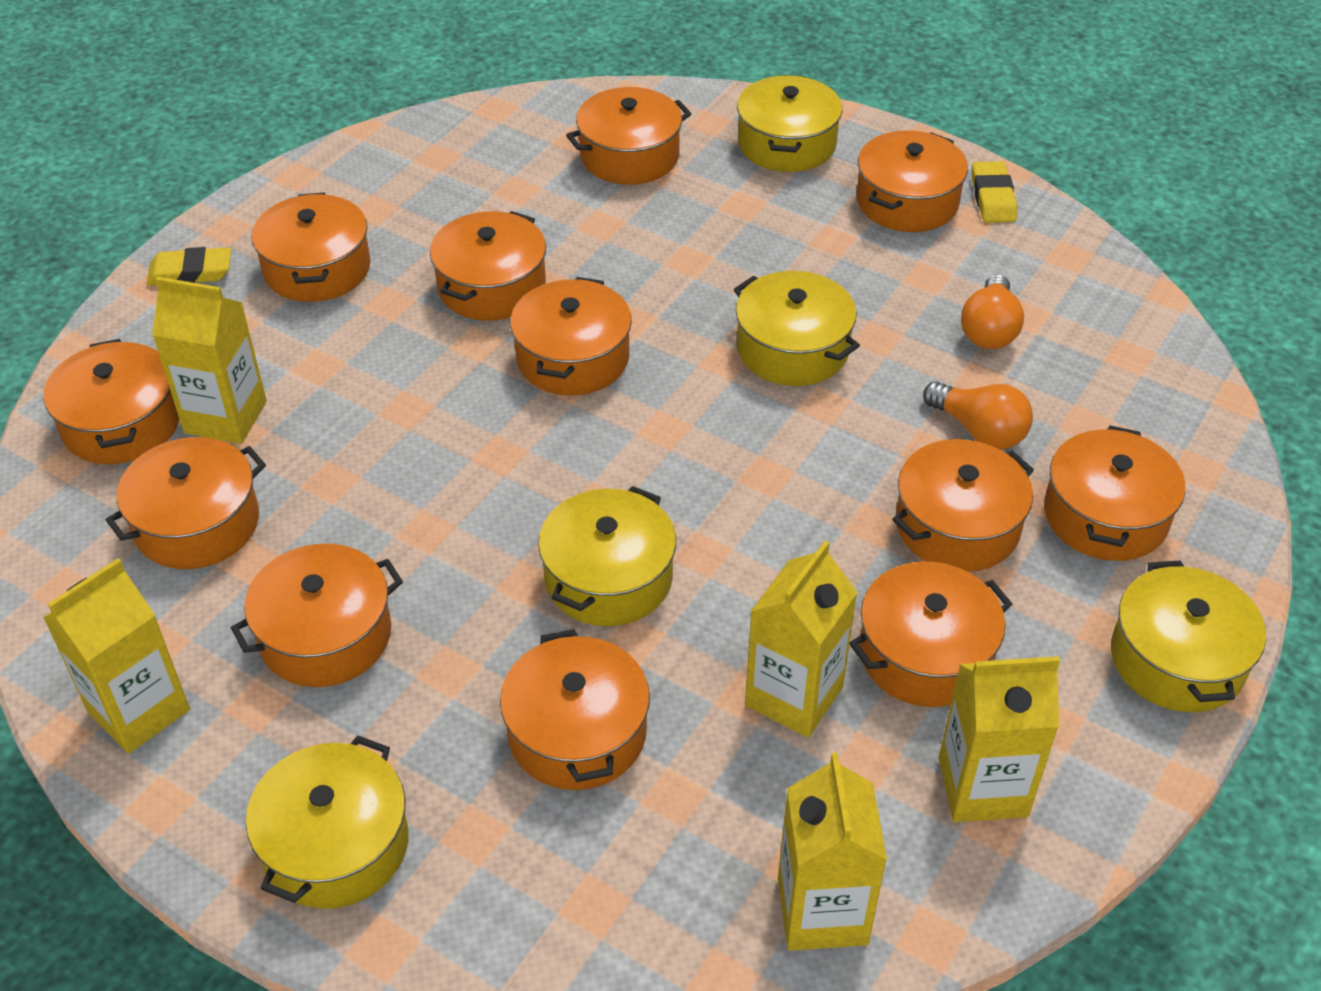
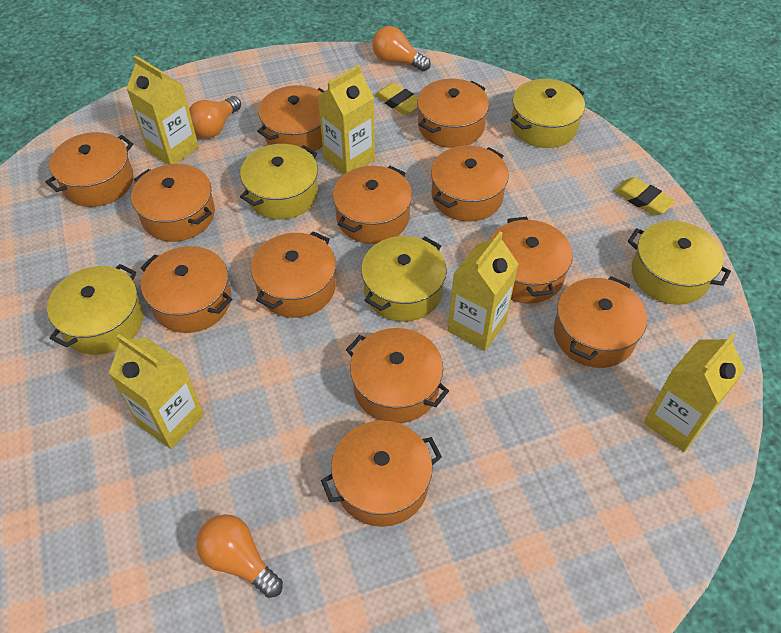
orange light bulb: 2 -> 3

